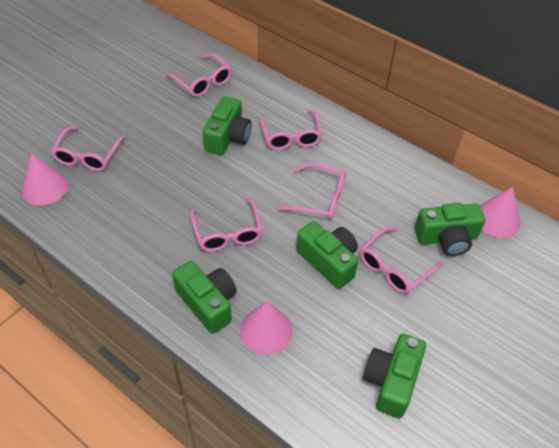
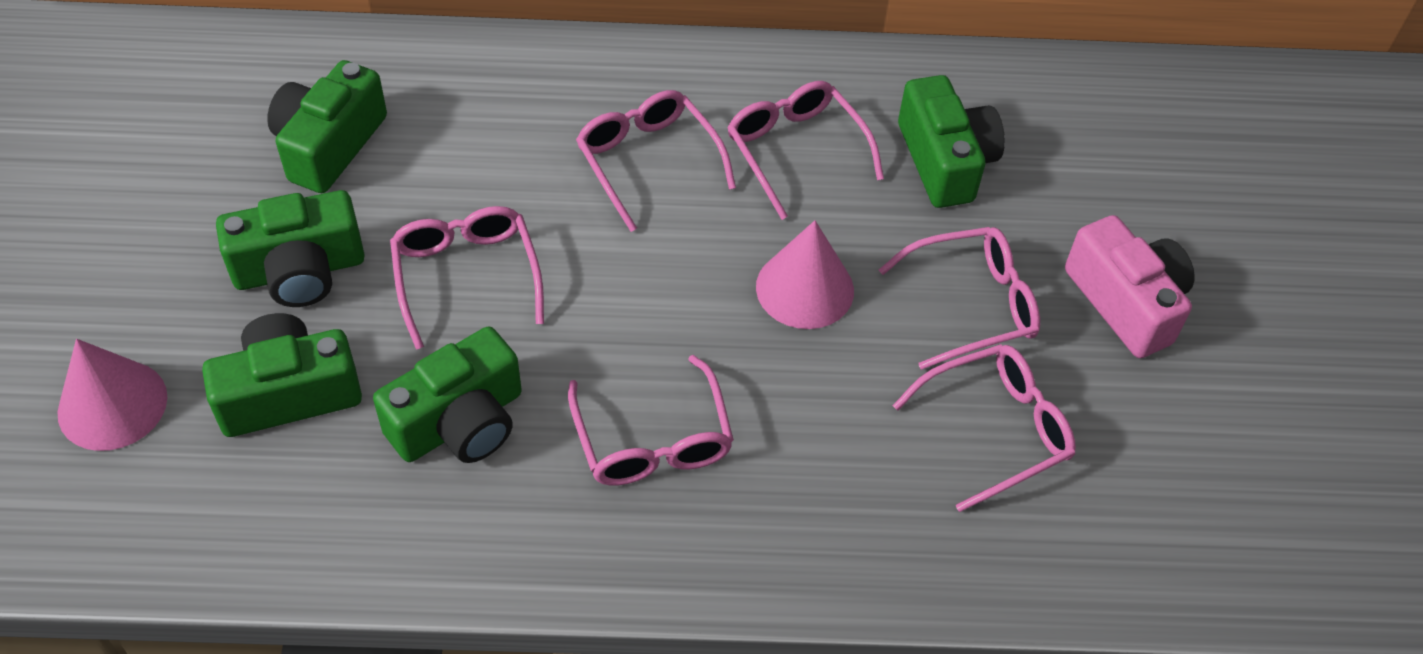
pink camera: 0 -> 1
pink cone: 3 -> 2

